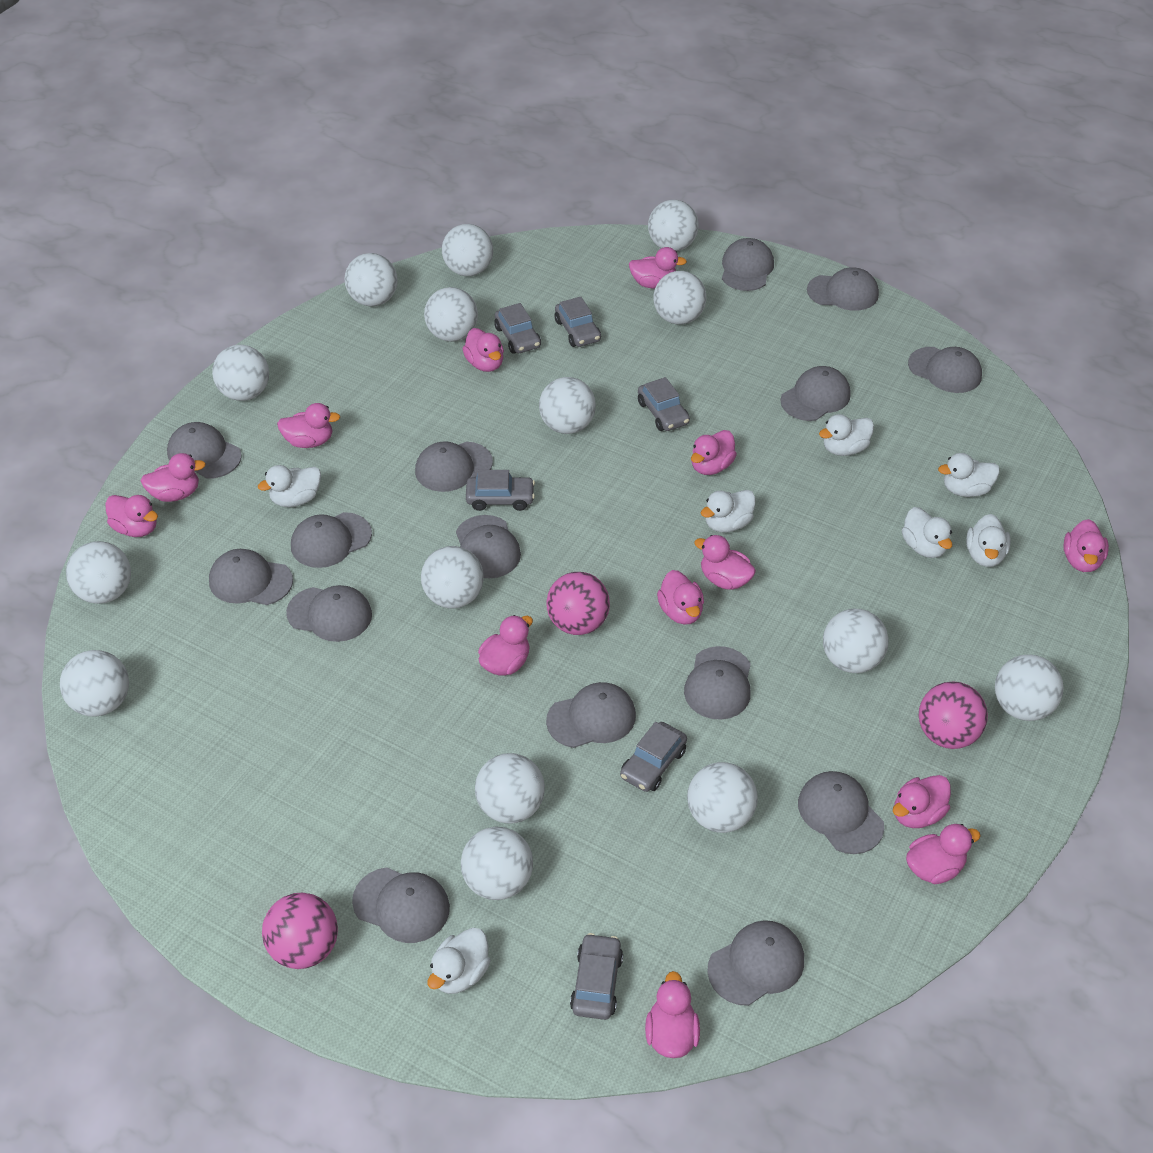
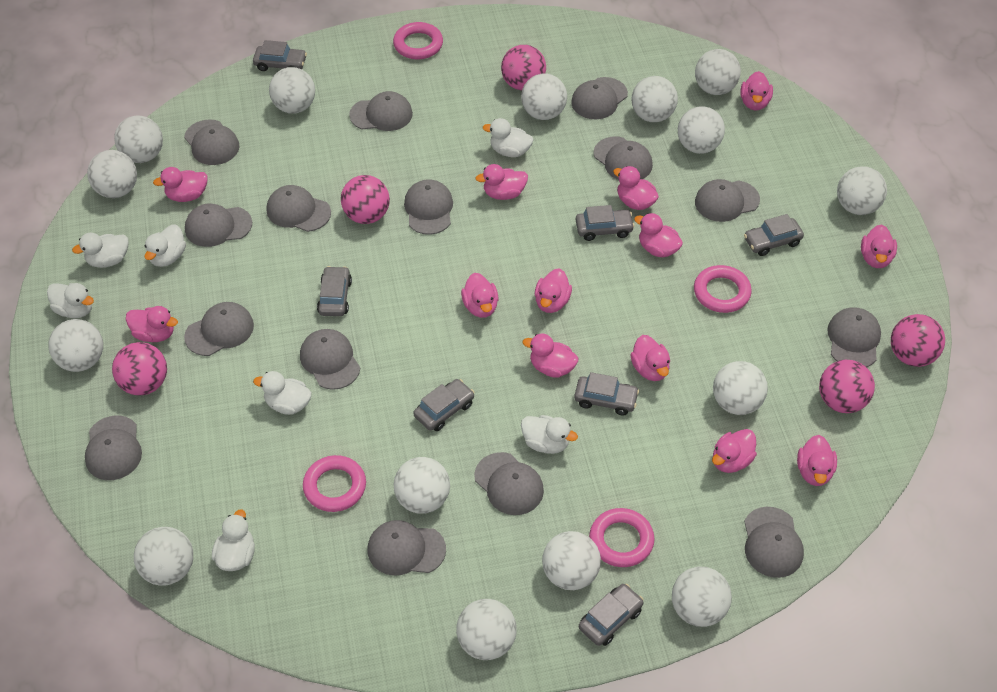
grey car: 6 -> 7
pink ball: 3 -> 5
pink ring: 0 -> 4

